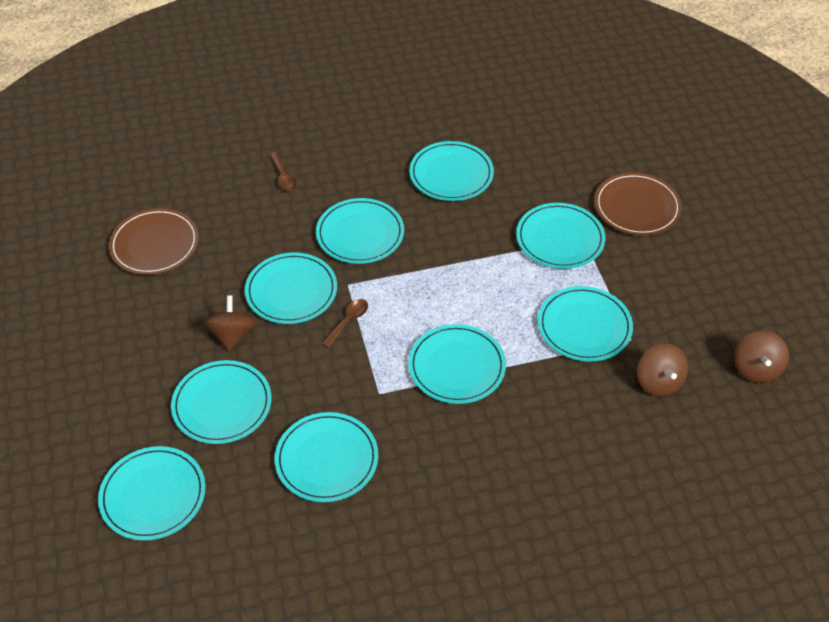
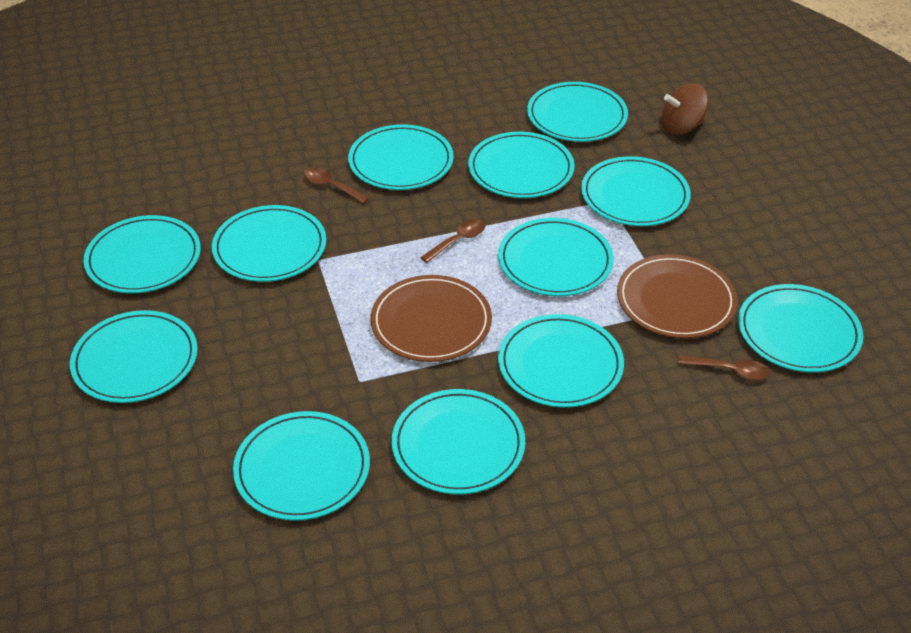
brown spinning top: 3 -> 1
brown spoon: 2 -> 3
turquoise plate: 9 -> 12

